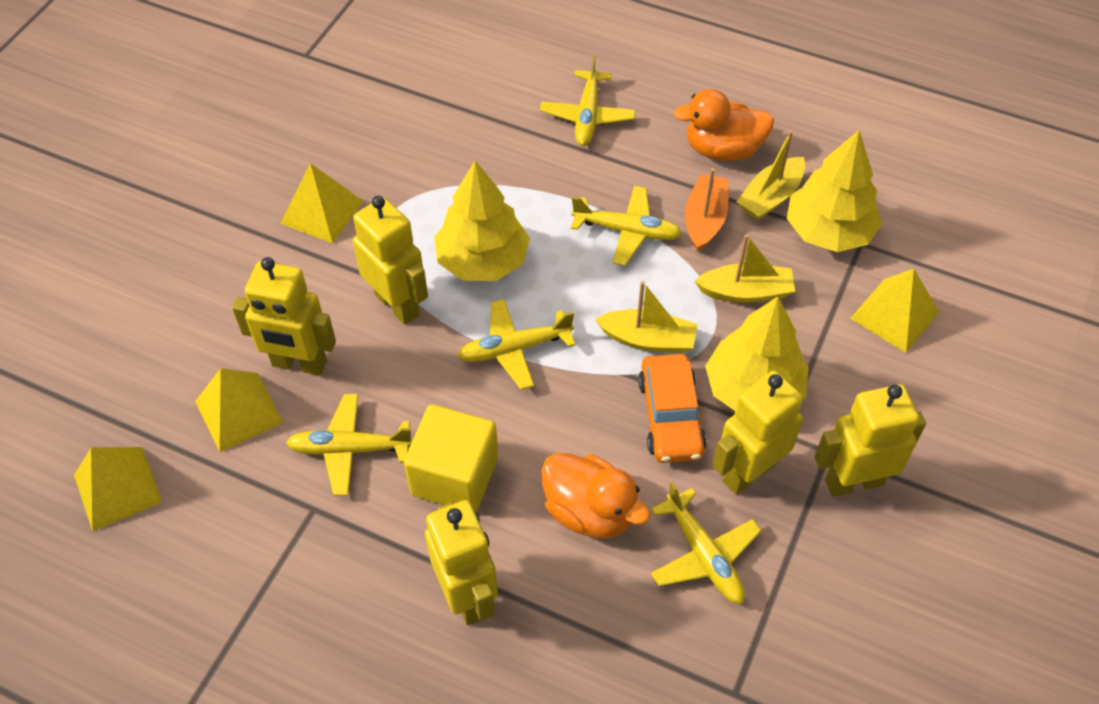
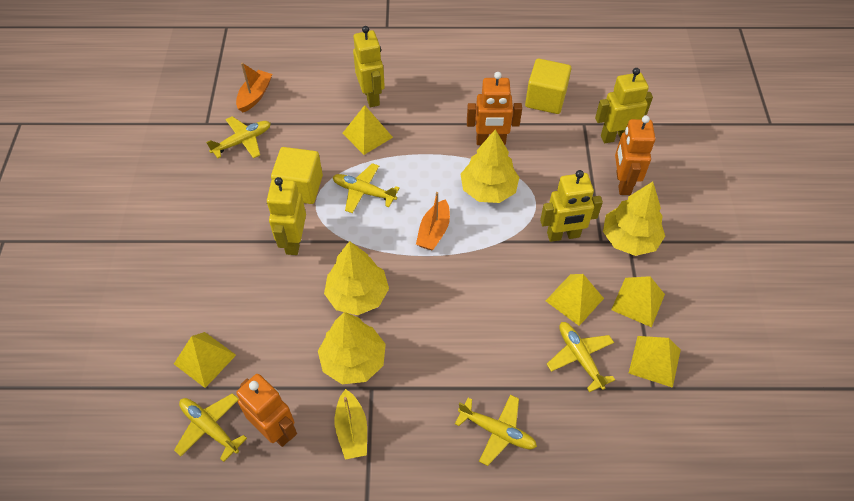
orange boat: 1 -> 2
orange car: 1 -> 0
orange duck: 2 -> 0
orange robot: 0 -> 3
yellow boat: 3 -> 1
yellow cube: 1 -> 2
yellow pyramid: 4 -> 5
yellow robot: 5 -> 4
yellow tree: 3 -> 4

